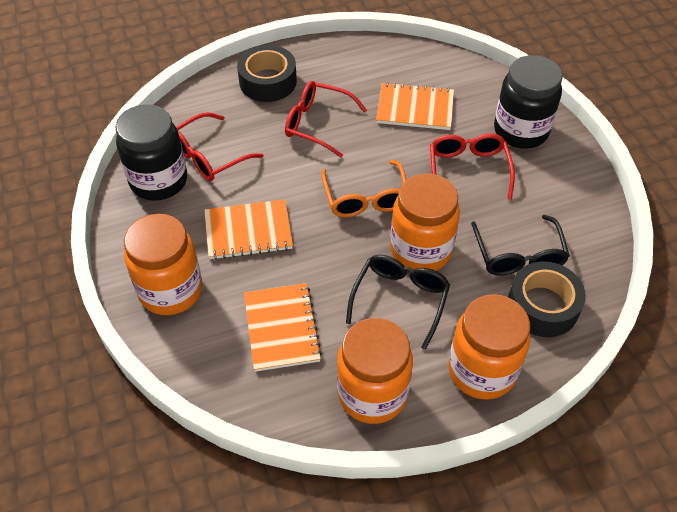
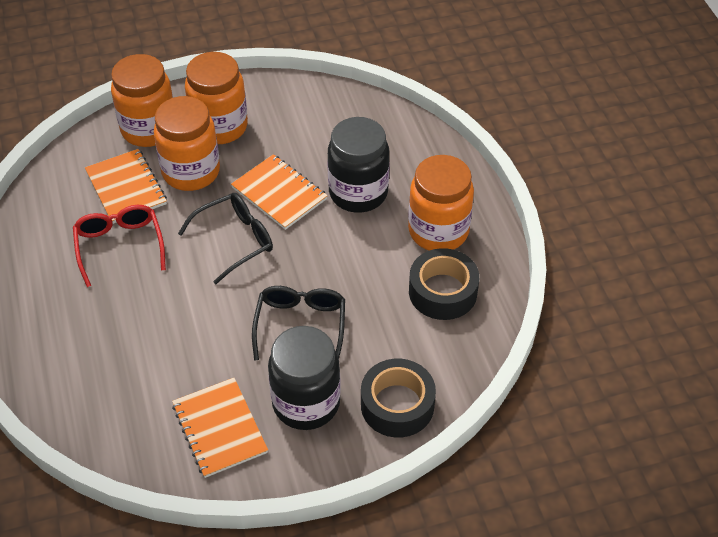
orange glasses: 1 -> 0
red glasses: 3 -> 1

